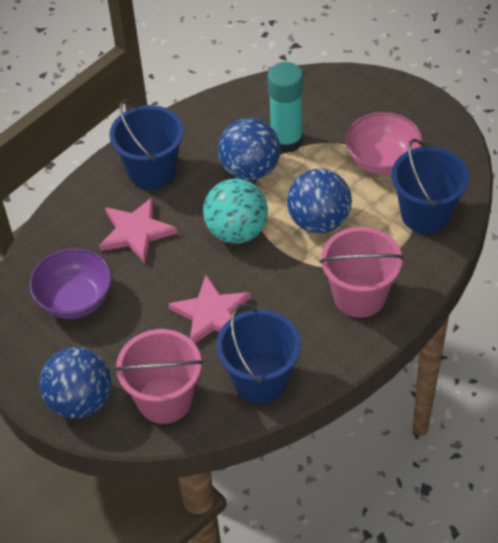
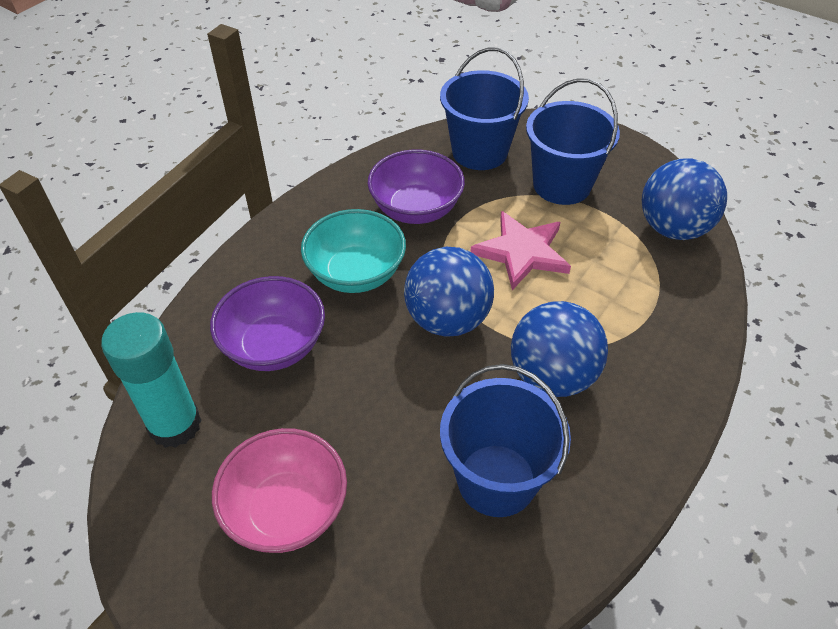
pink bucket: 2 -> 0
pink star: 2 -> 1
purple bowl: 1 -> 2
turquoise ball: 1 -> 0
turquoise bowl: 0 -> 1

